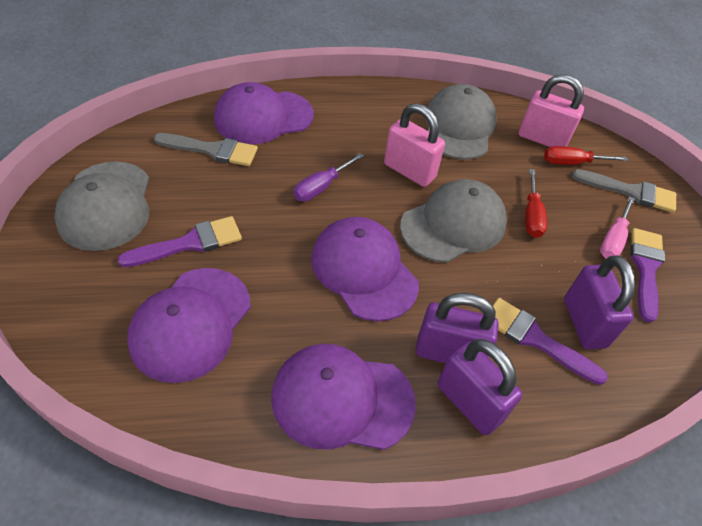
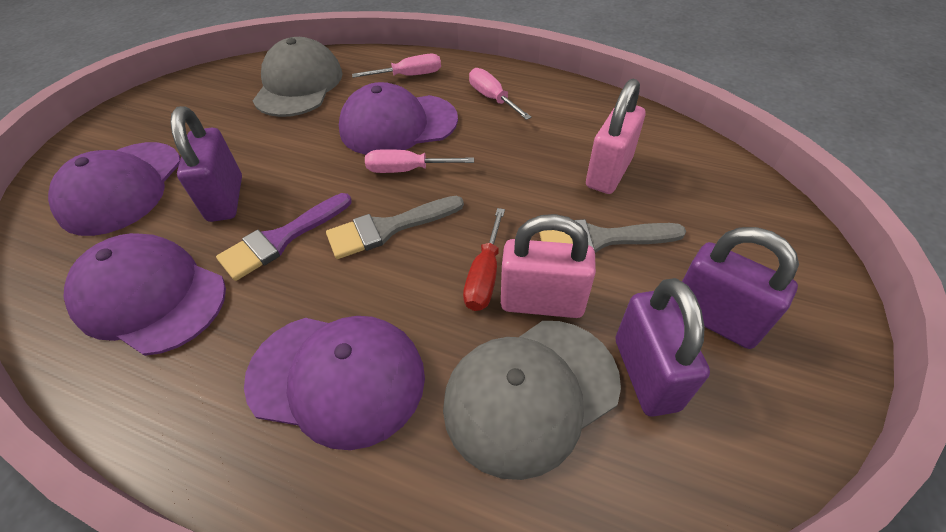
grey cap: 3 -> 2
pink screwdriver: 1 -> 3
purple brush: 3 -> 1
purple screwdriver: 1 -> 0
red screwdriver: 2 -> 1

